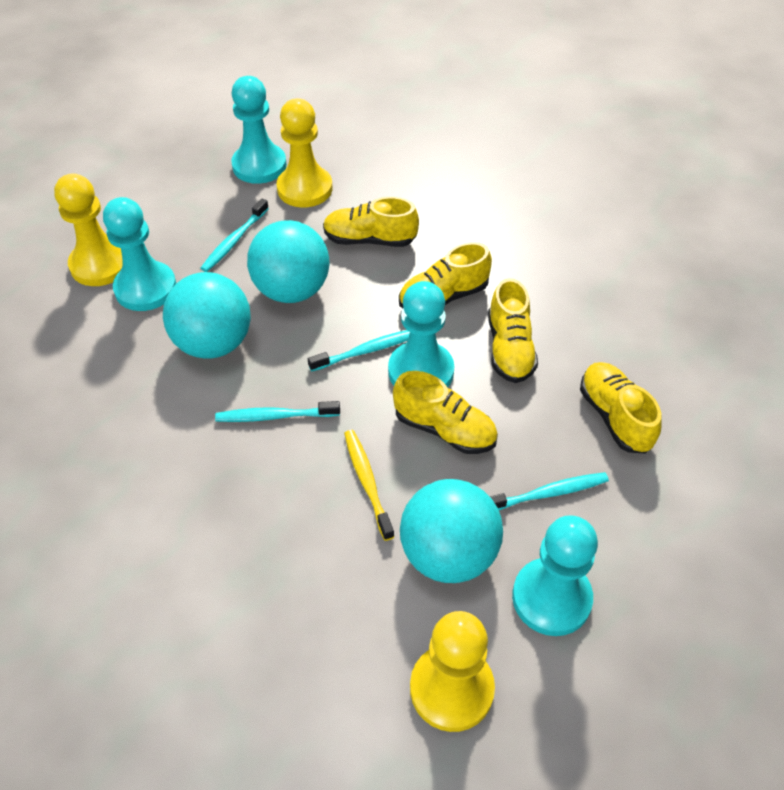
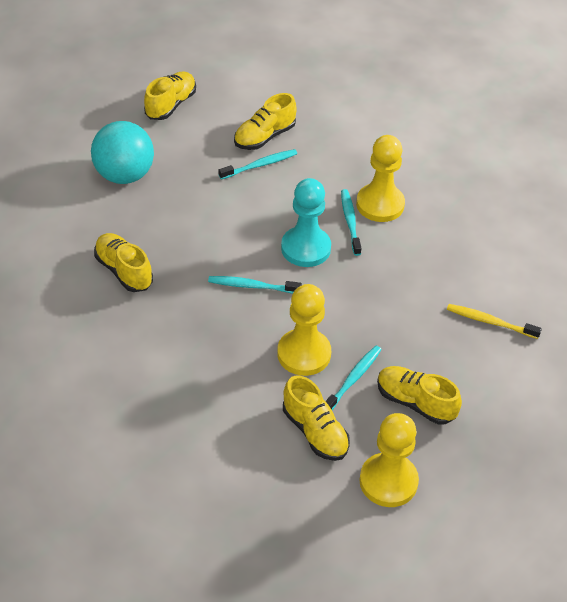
turquoise ball: 3 -> 1
turquoise pawn: 4 -> 1

